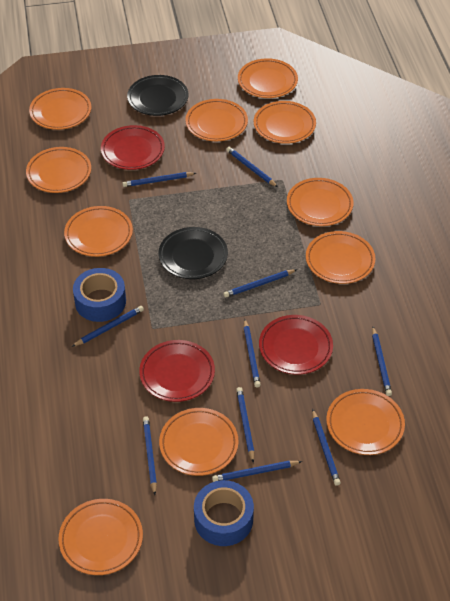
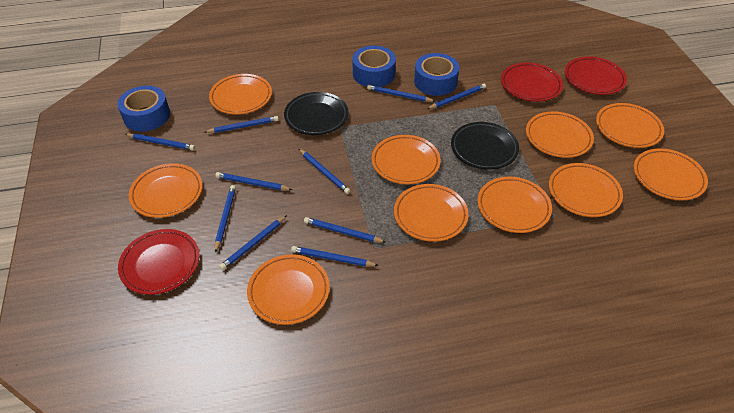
blue tape: 2 -> 3
orange plate: 11 -> 10

